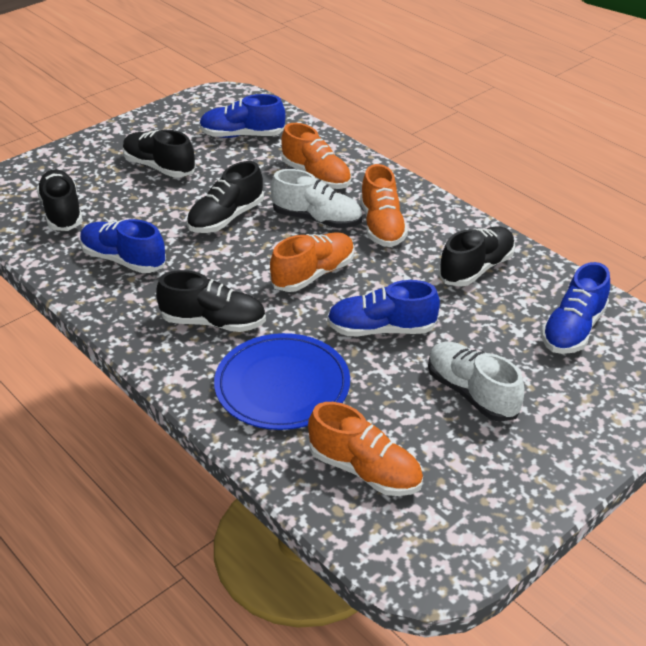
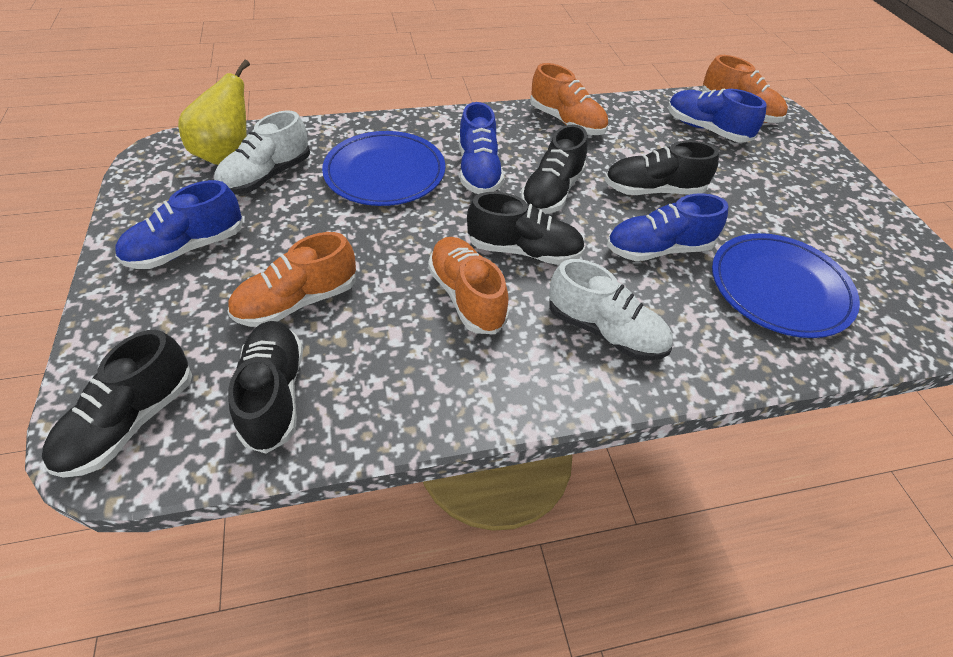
blue plate: 1 -> 2
yellow pear: 0 -> 1

